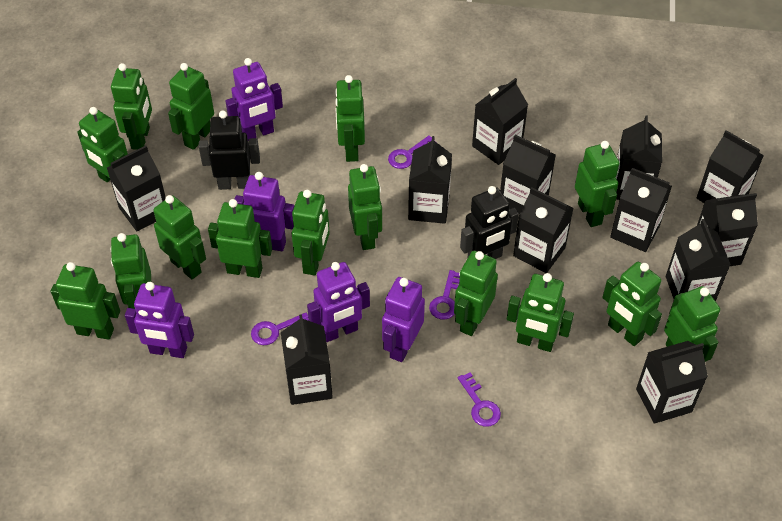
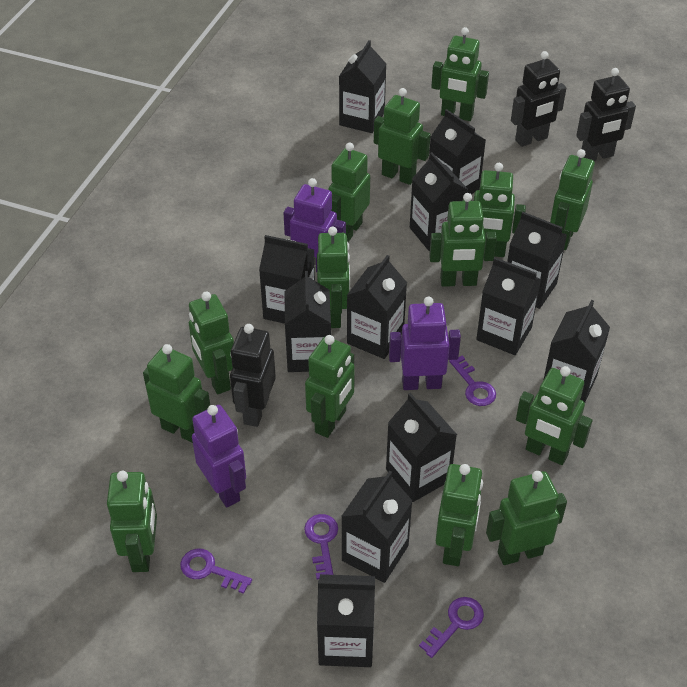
black robot: 2 -> 3
green robot: 15 -> 14
purple robot: 5 -> 3

